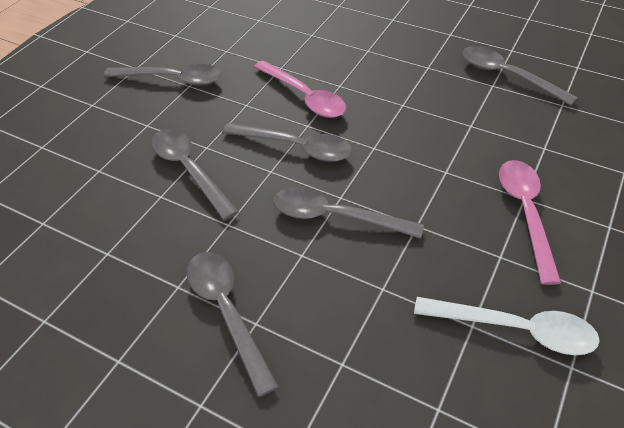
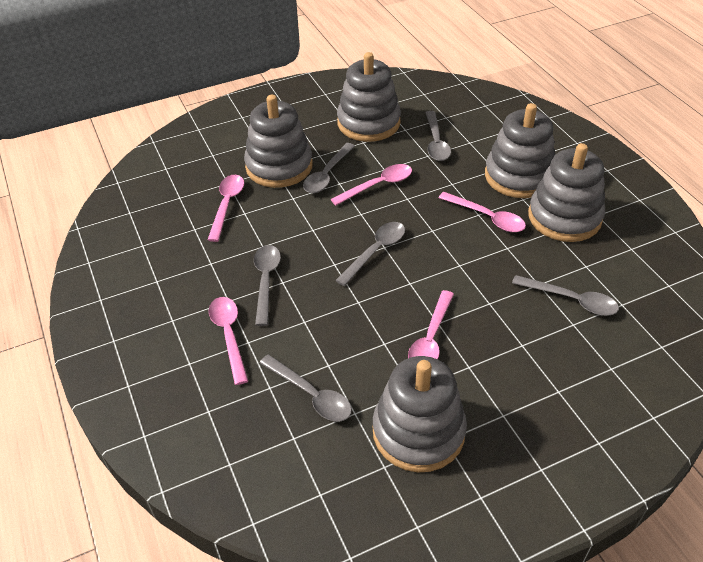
grey stacking toy: 0 -> 5
pink spoon: 2 -> 5
white spoon: 1 -> 0

